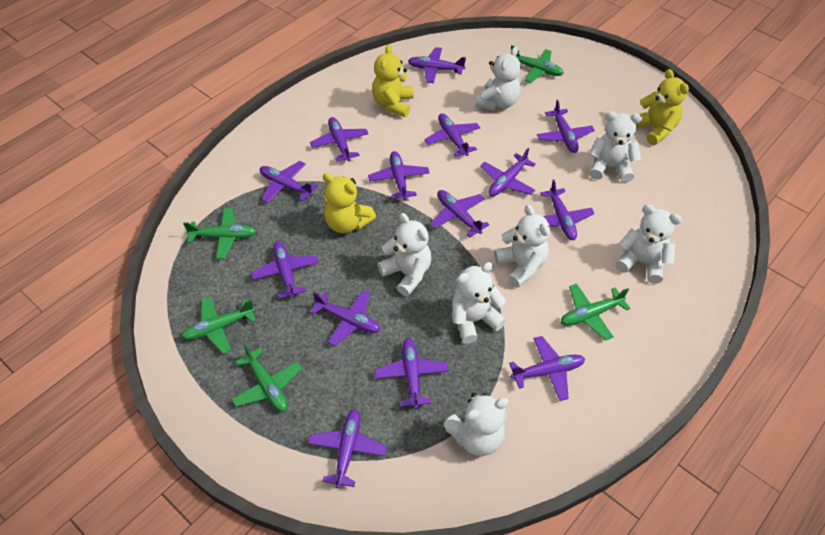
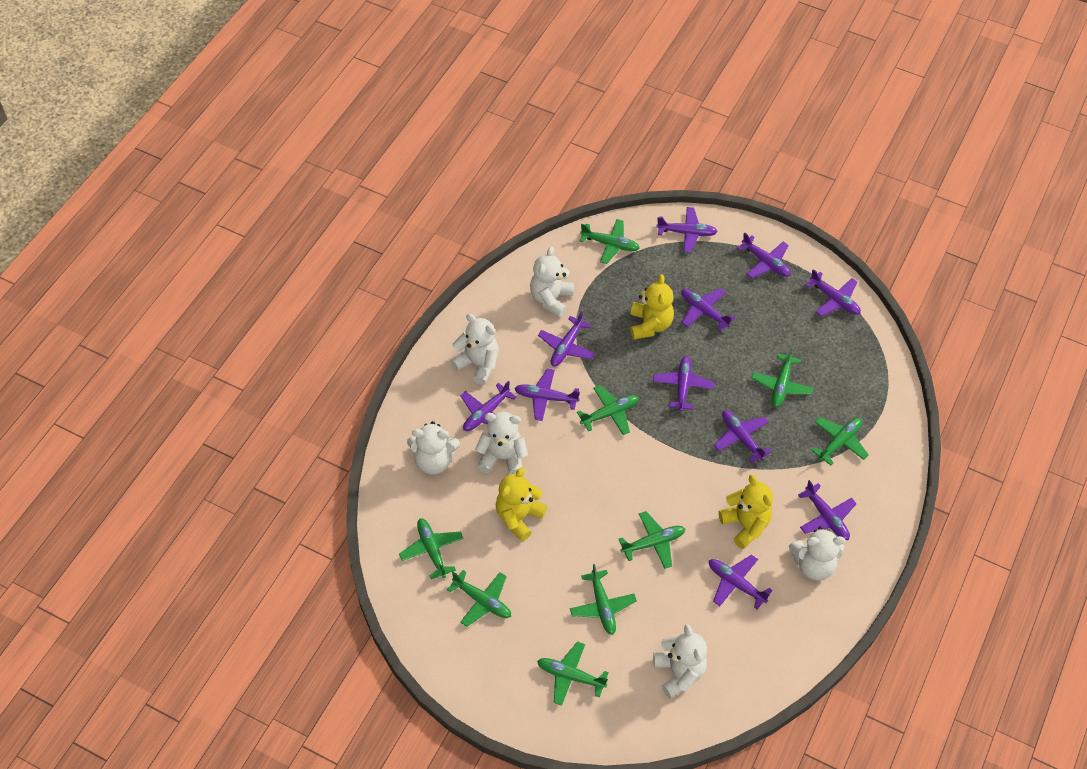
green plane: 5 -> 9
purple plane: 14 -> 11
white teddy bear: 7 -> 6

